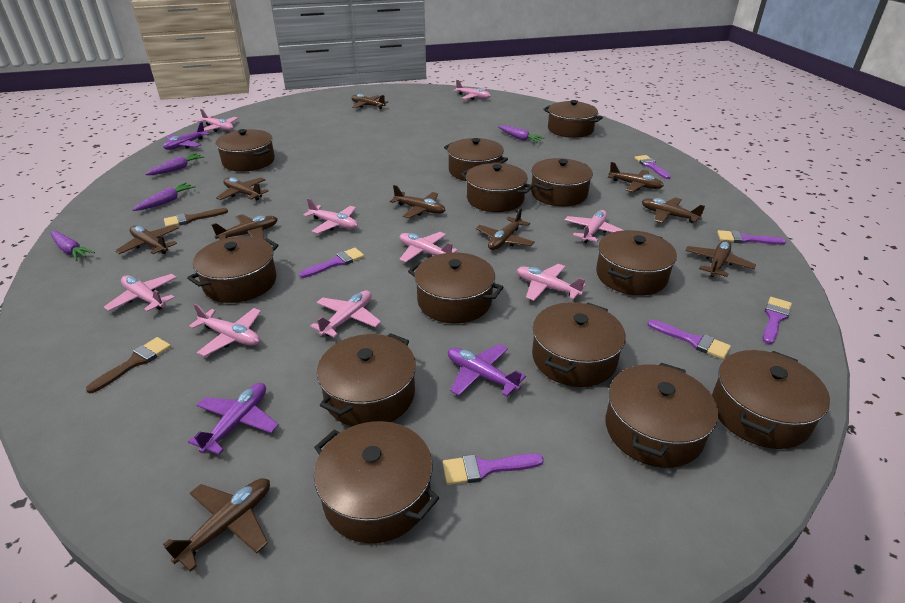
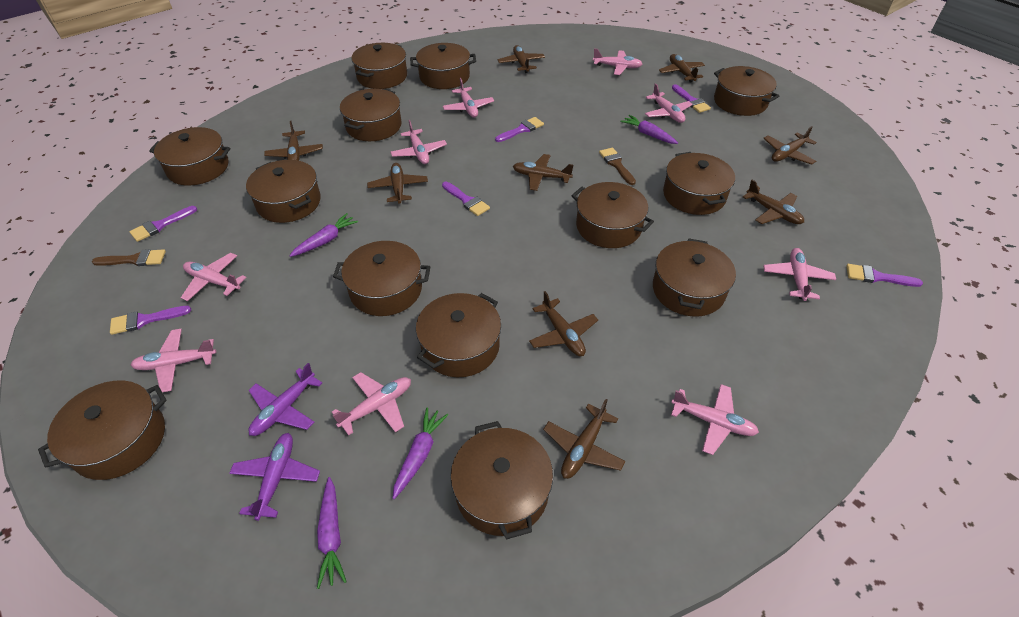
brown plane: 10 -> 9
purple plane: 3 -> 2

